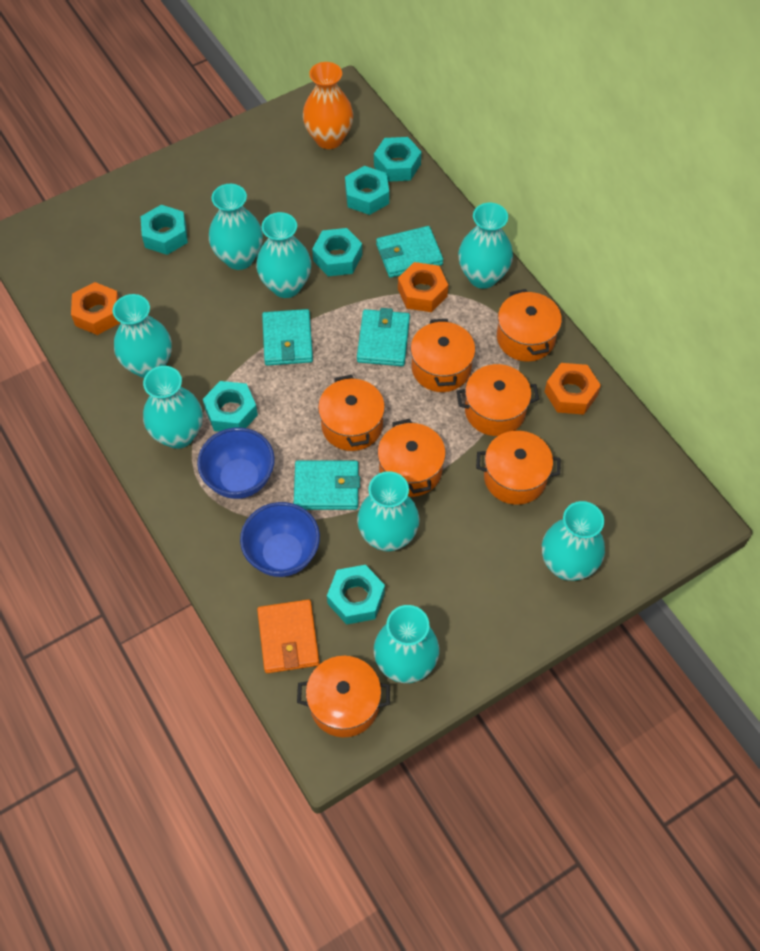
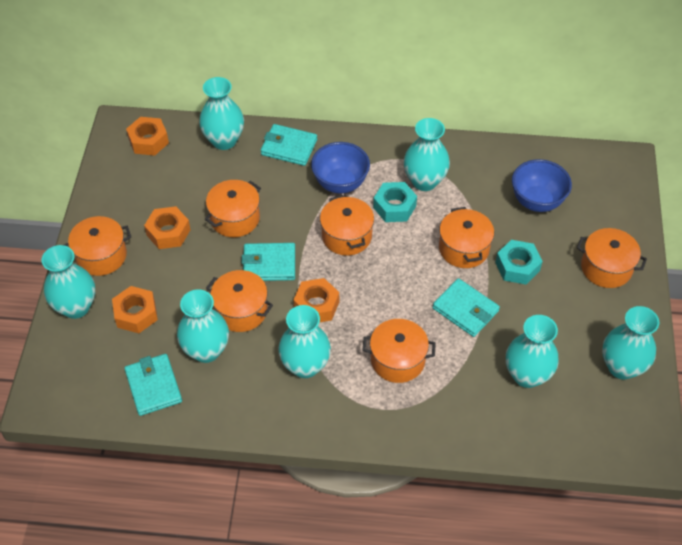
orange nut: 3 -> 4
orange vase: 1 -> 0
orange wallet: 1 -> 0
turquoise nut: 6 -> 2
turquoise vase: 8 -> 7

